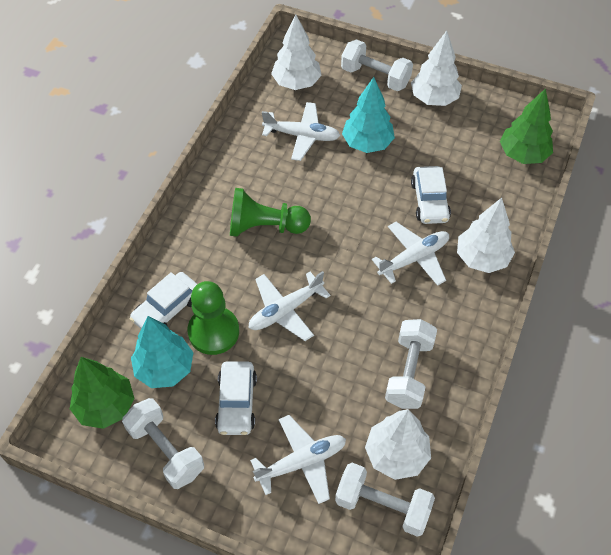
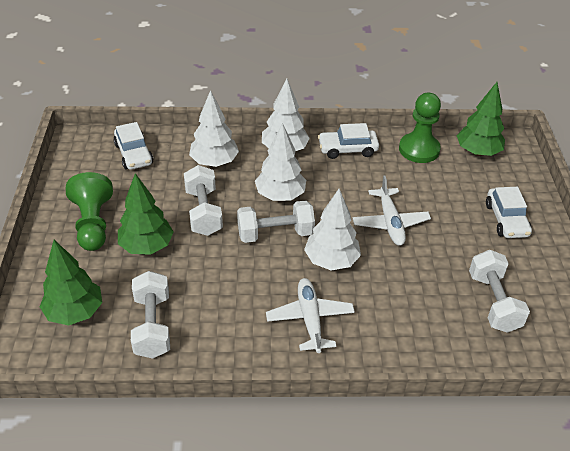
green tree: 2 -> 3
turquoise tree: 2 -> 0
white plane: 4 -> 2

